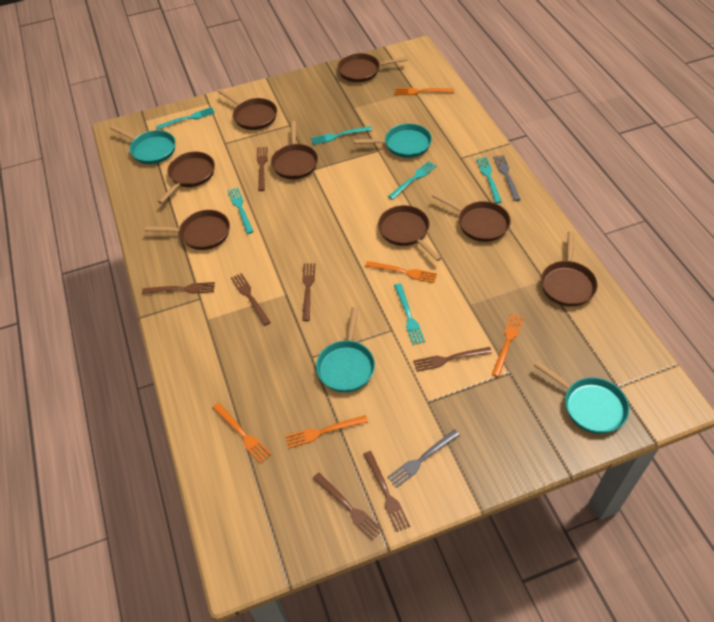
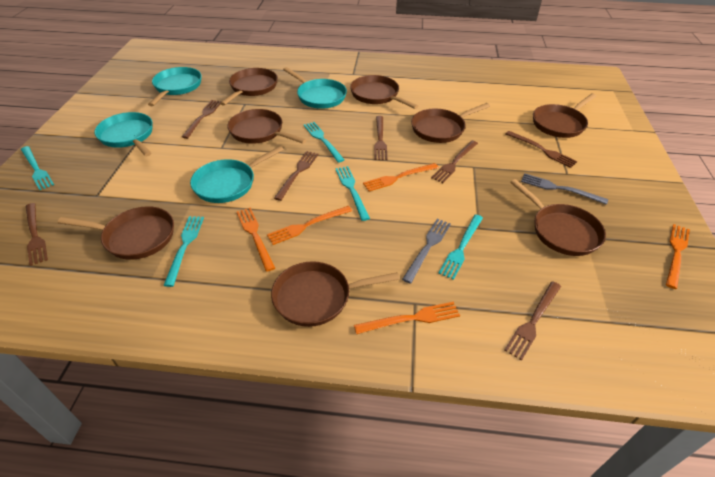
turquoise fork: 6 -> 5

